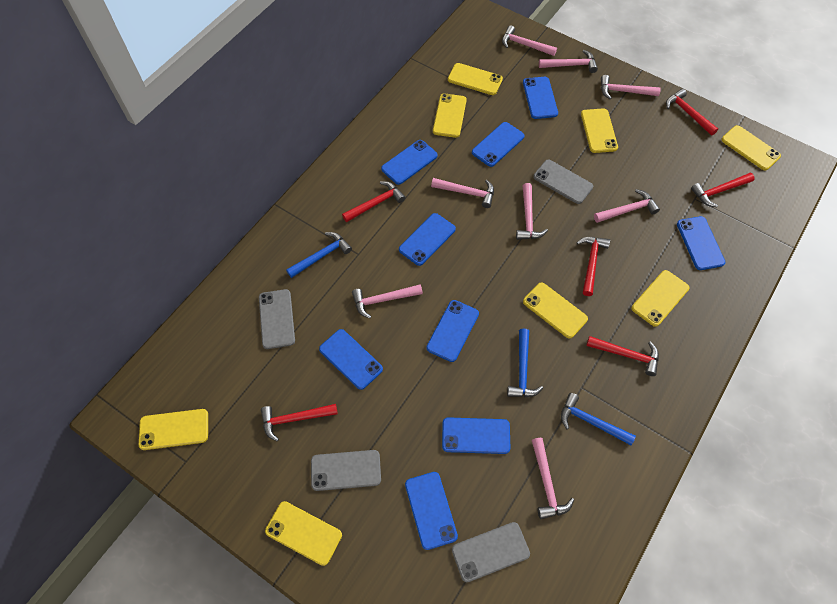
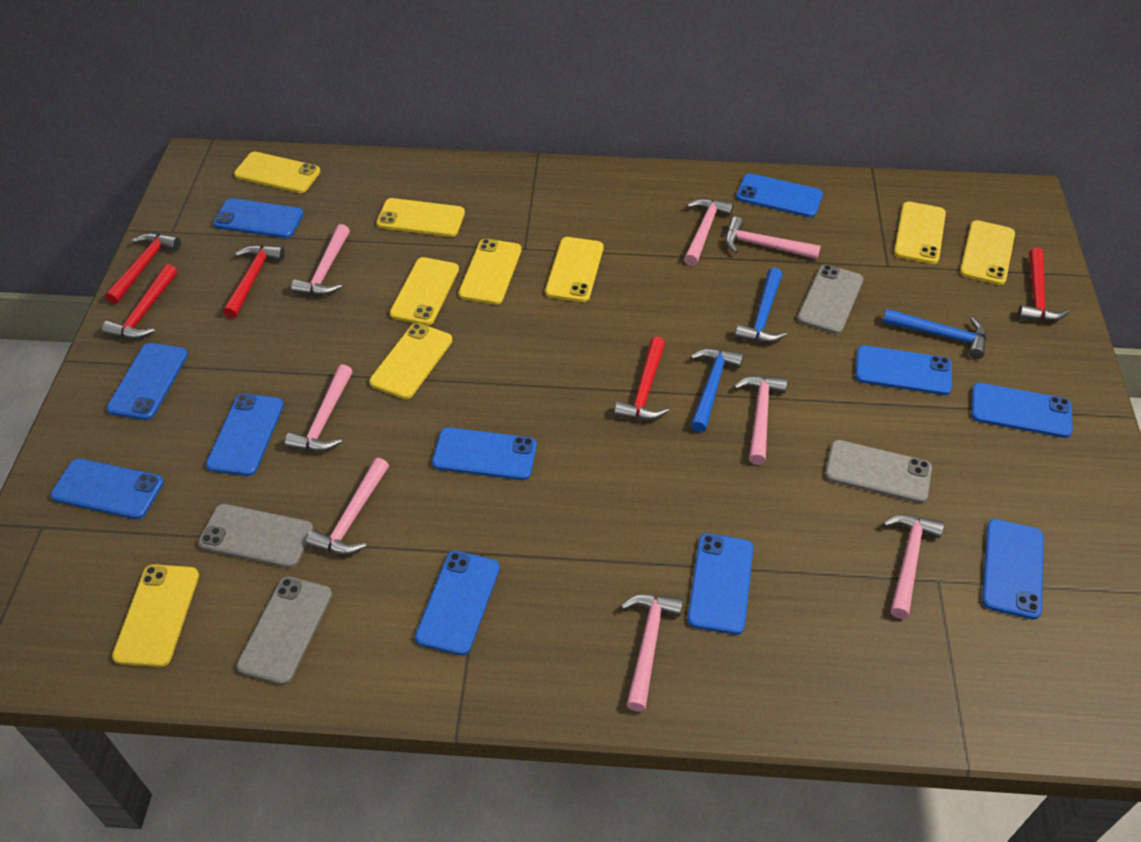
blue phone: 9 -> 11
red hammer: 6 -> 5
yellow phone: 8 -> 9

